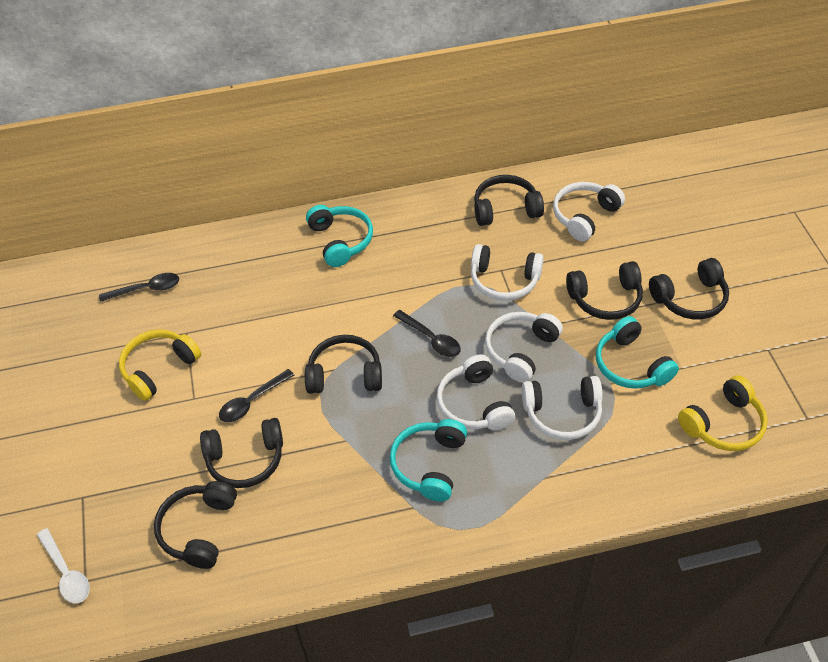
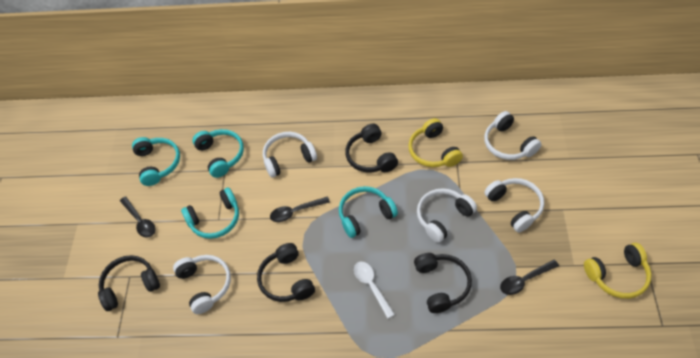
black headphones: 6 -> 4
turquoise headphones: 3 -> 4

